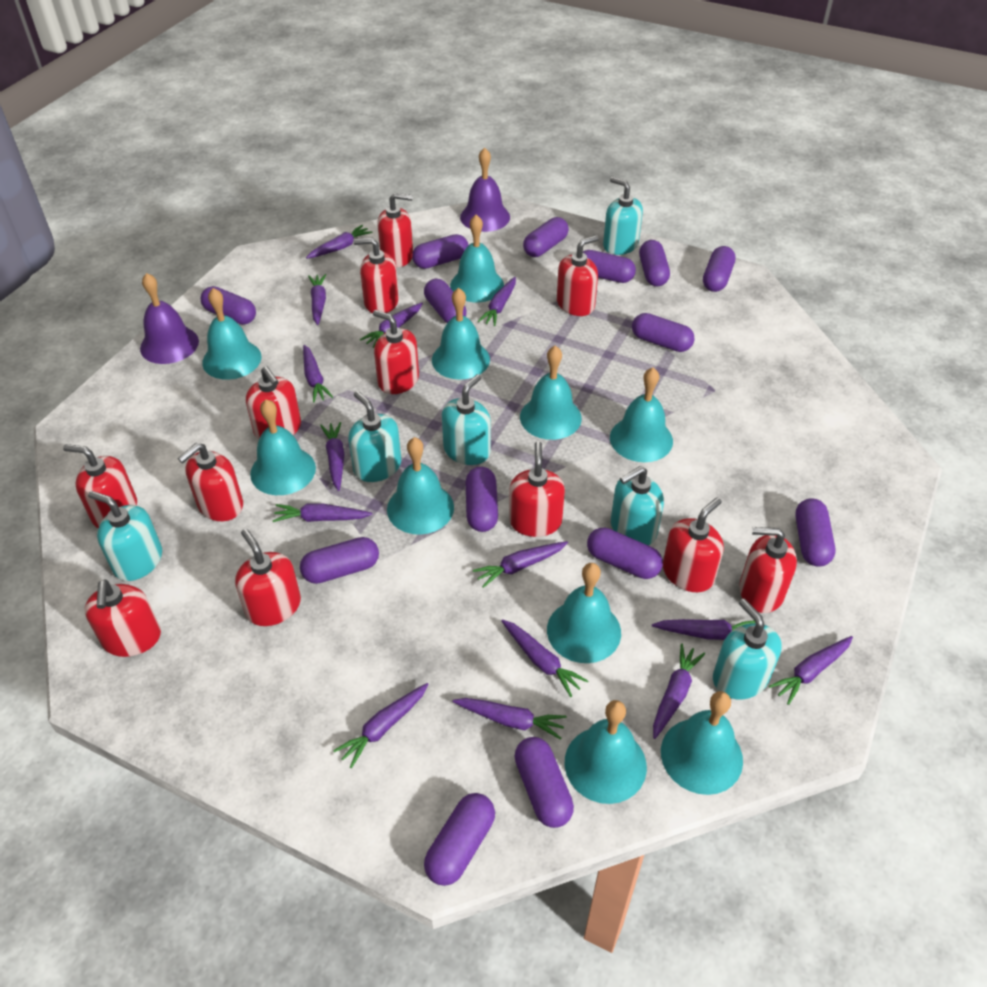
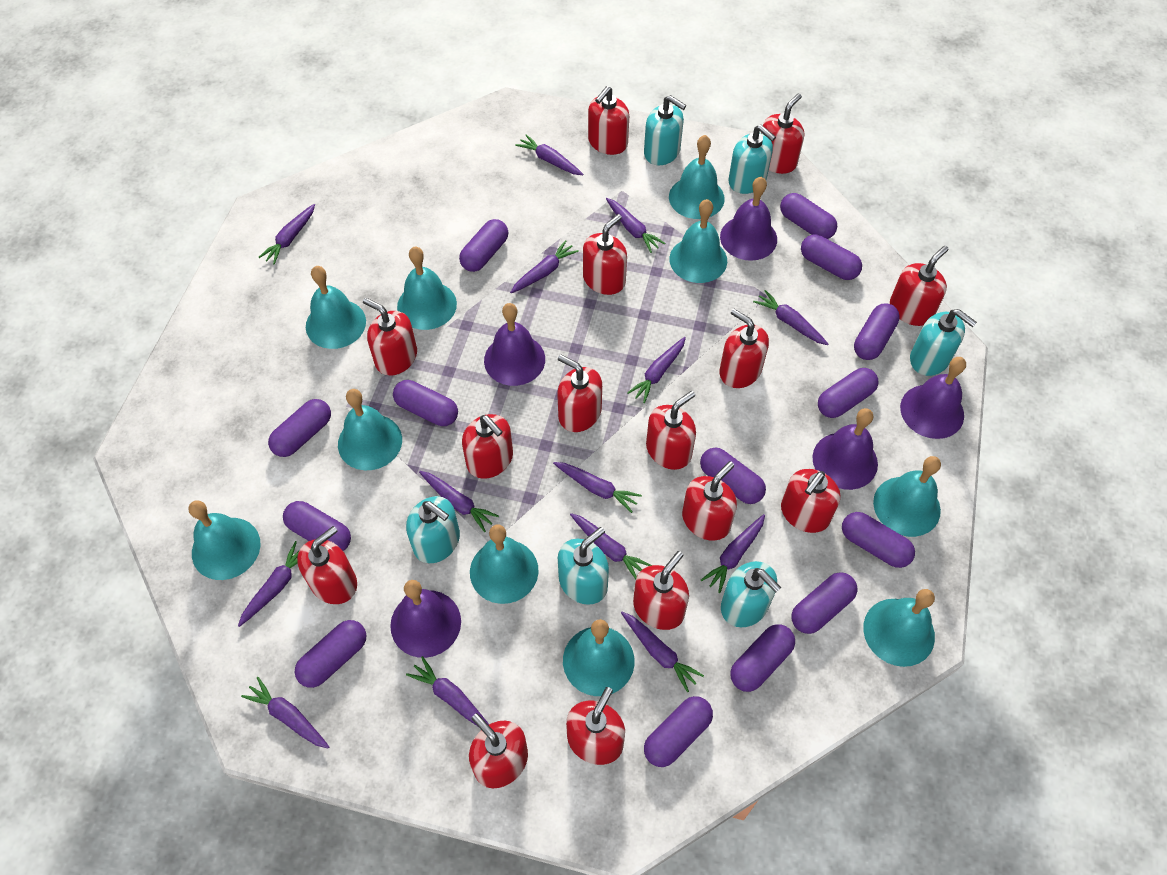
purple bell: 2 -> 5
red soap dispenser: 12 -> 15

